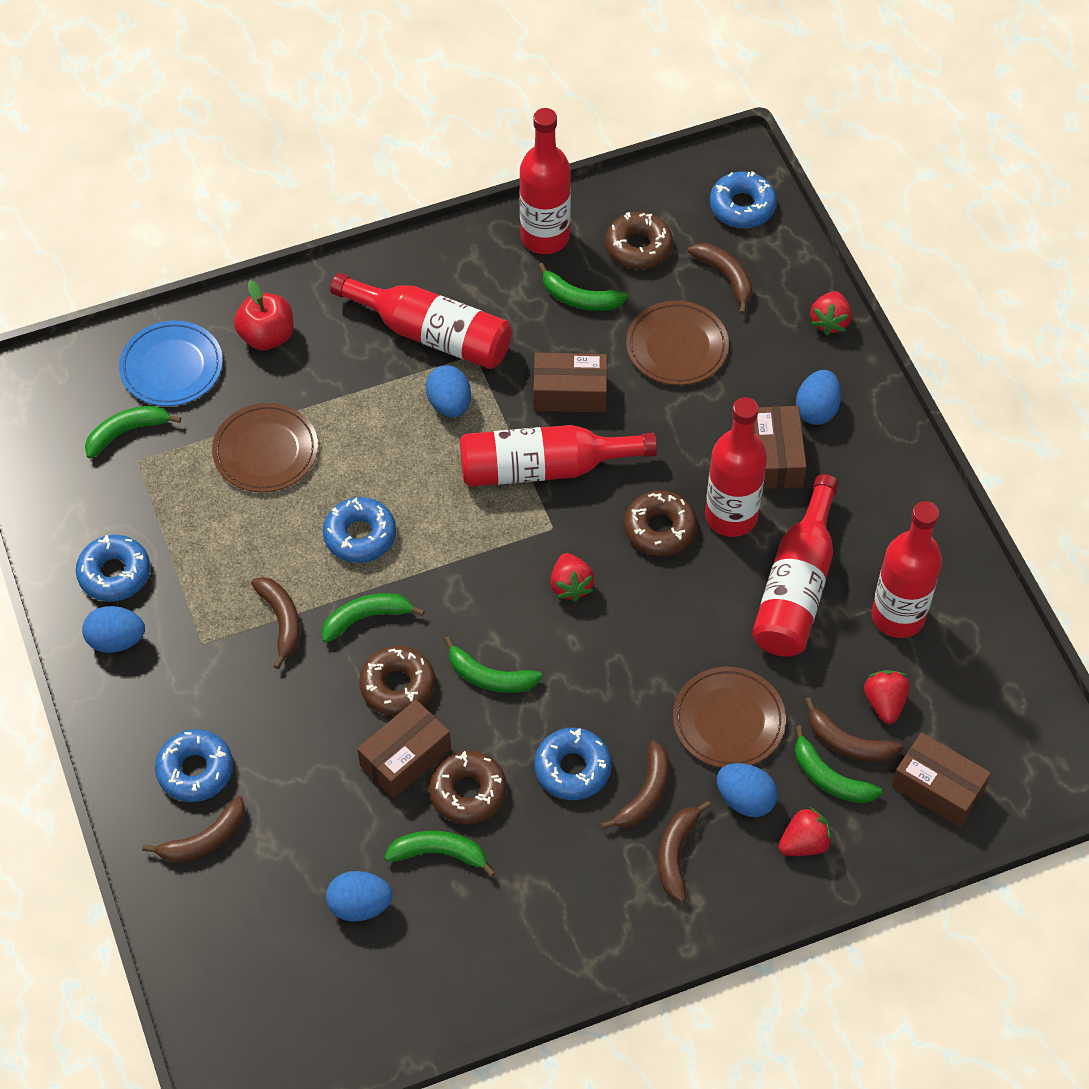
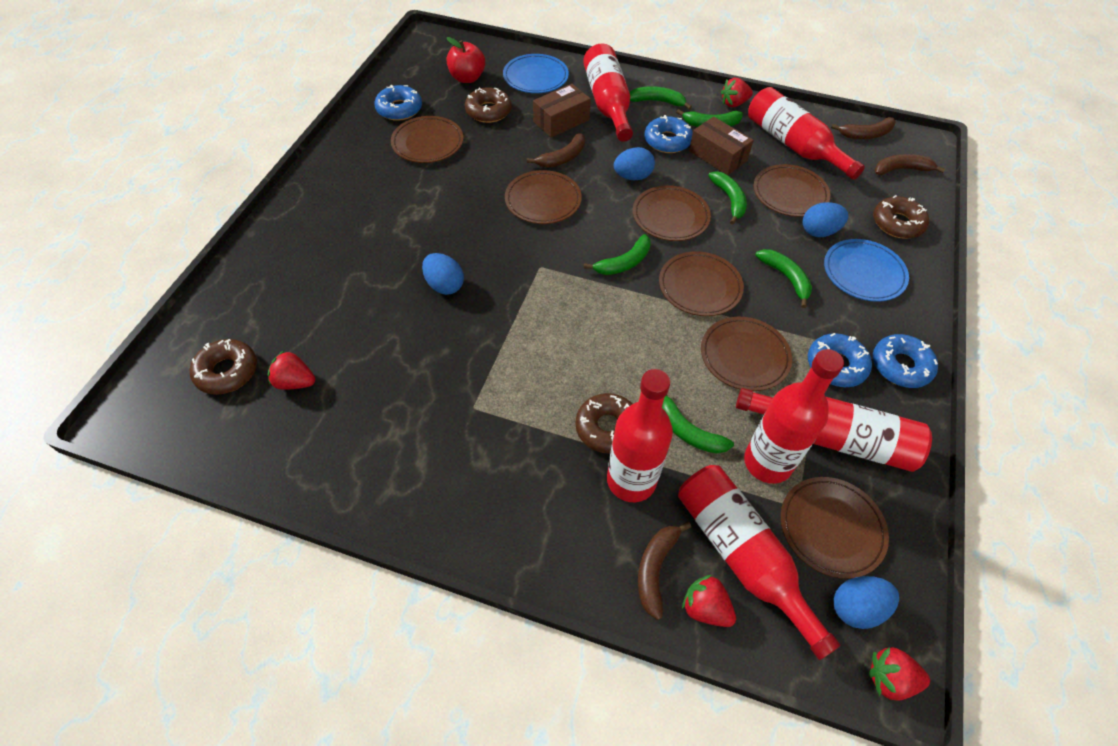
blue donut: 5 -> 4
blue egg: 5 -> 4
blue plate: 1 -> 2
brown banana: 6 -> 4
brown box: 4 -> 2
brown plate: 3 -> 7

